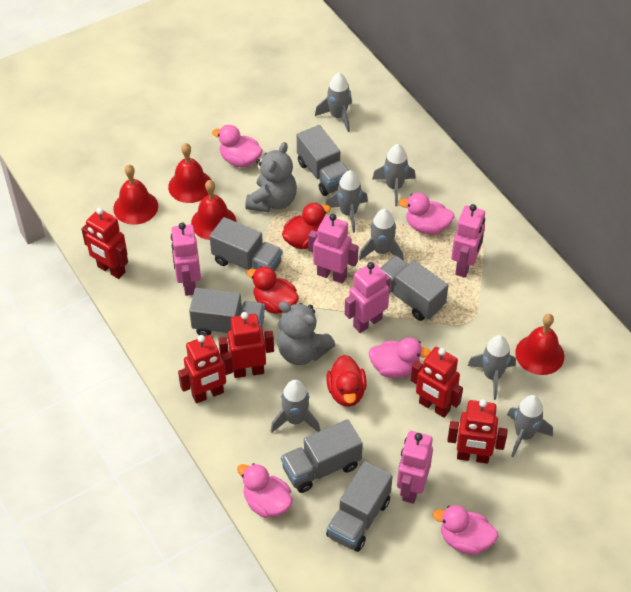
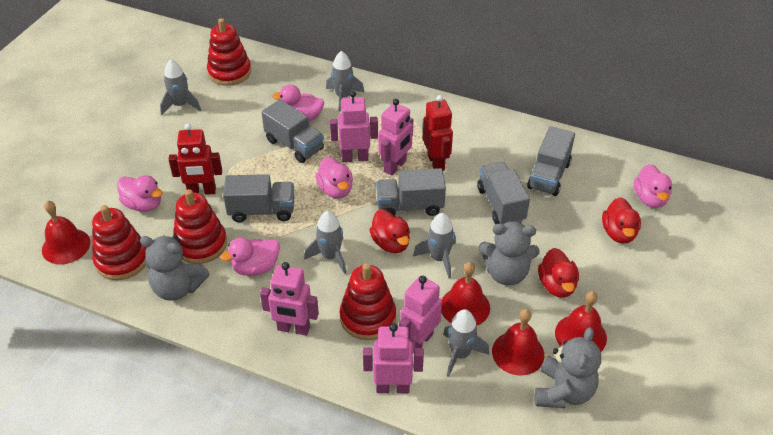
grey rocket: 7 -> 5
grey teddy bear: 2 -> 3
grey truck: 6 -> 5
red robot: 5 -> 2
red stacking toy: 0 -> 4

